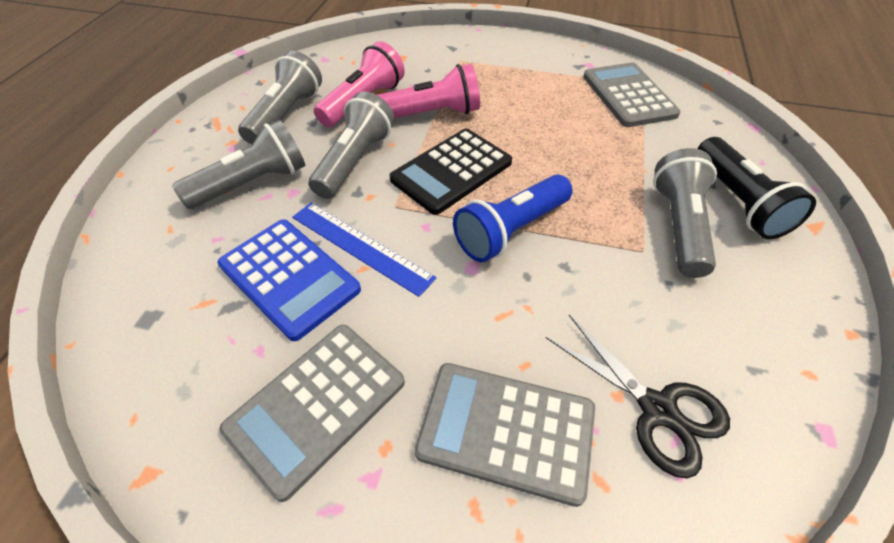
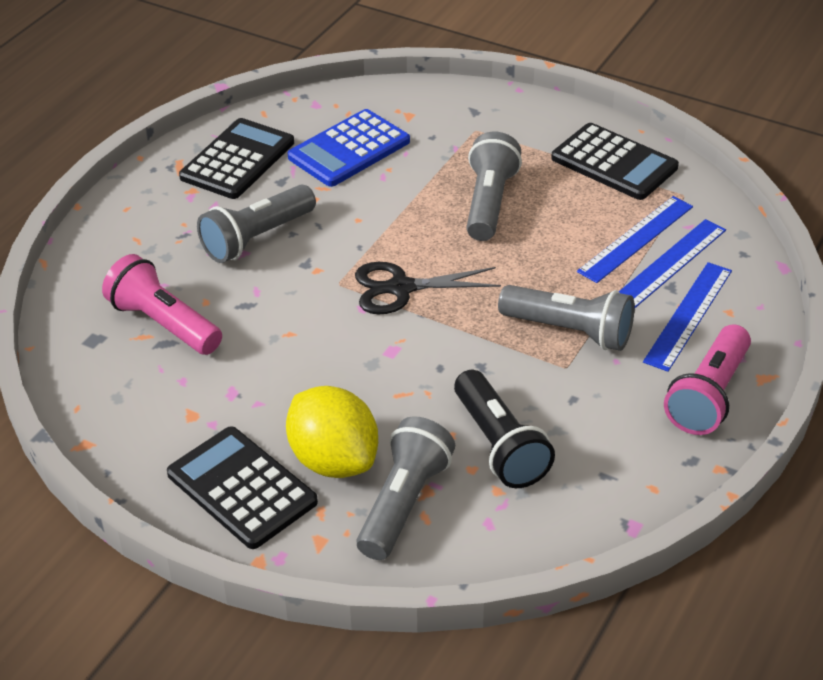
black calculator: 1 -> 3
blue flashlight: 1 -> 0
blue ruler: 1 -> 3
grey calculator: 3 -> 0
yellow lemon: 0 -> 1

